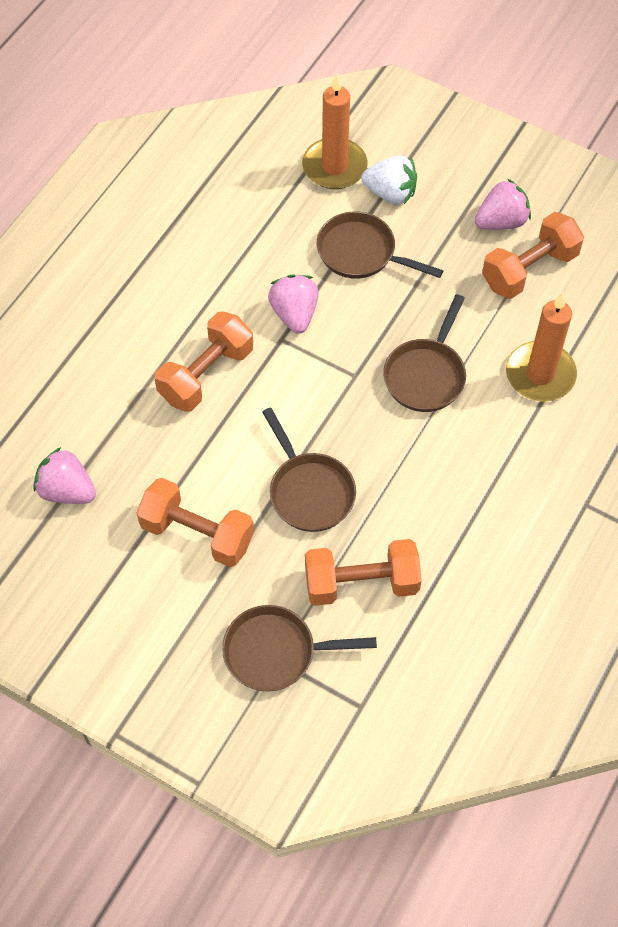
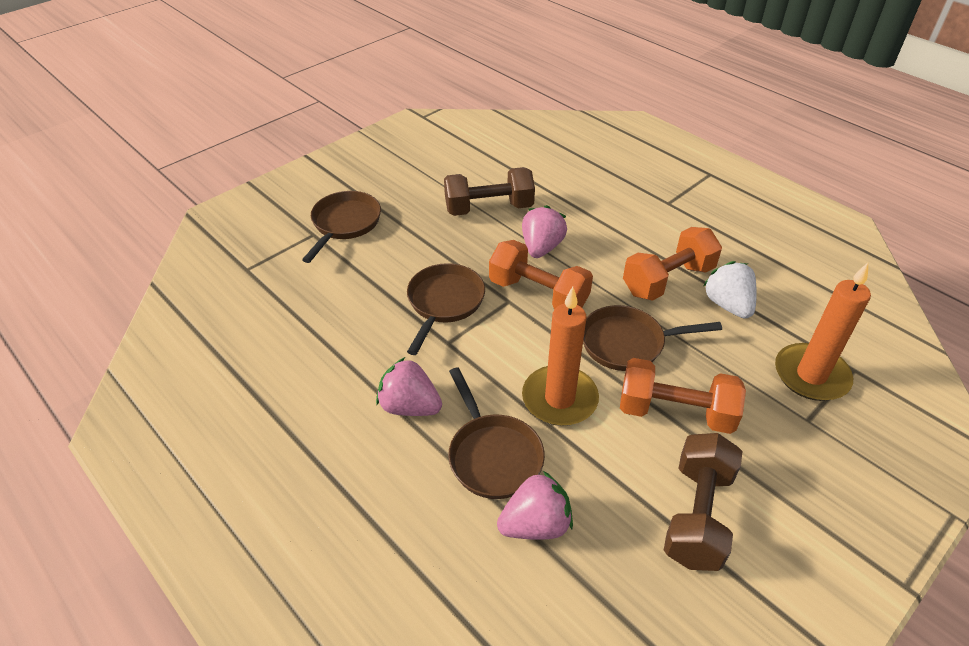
brown dumbbell: 0 -> 2
orange dumbbell: 4 -> 3

